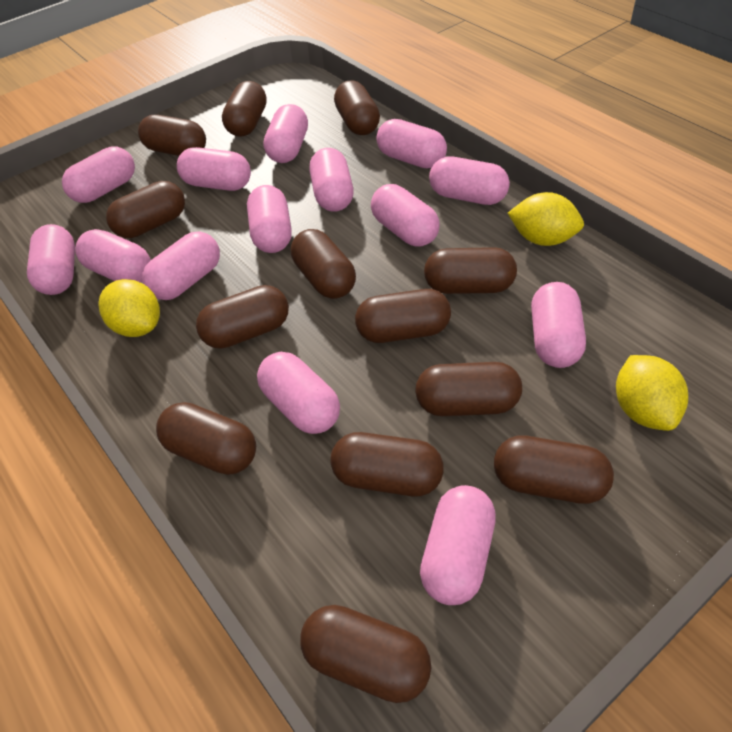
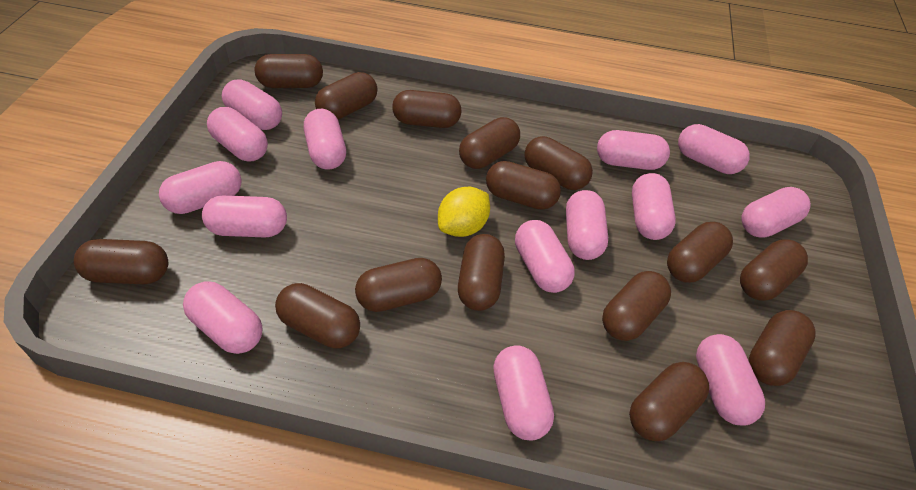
brown capsule: 13 -> 15
yellow lemon: 3 -> 1

